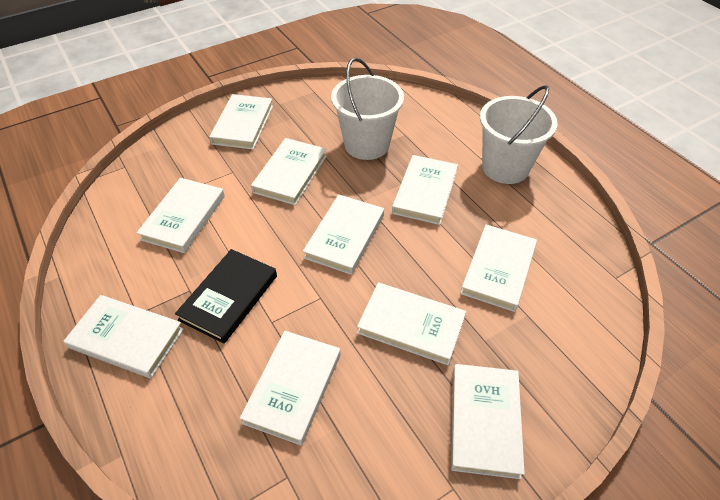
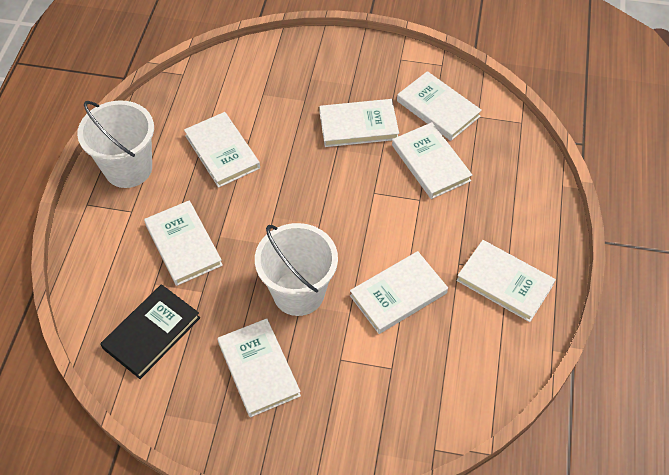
white book: 10 -> 8

